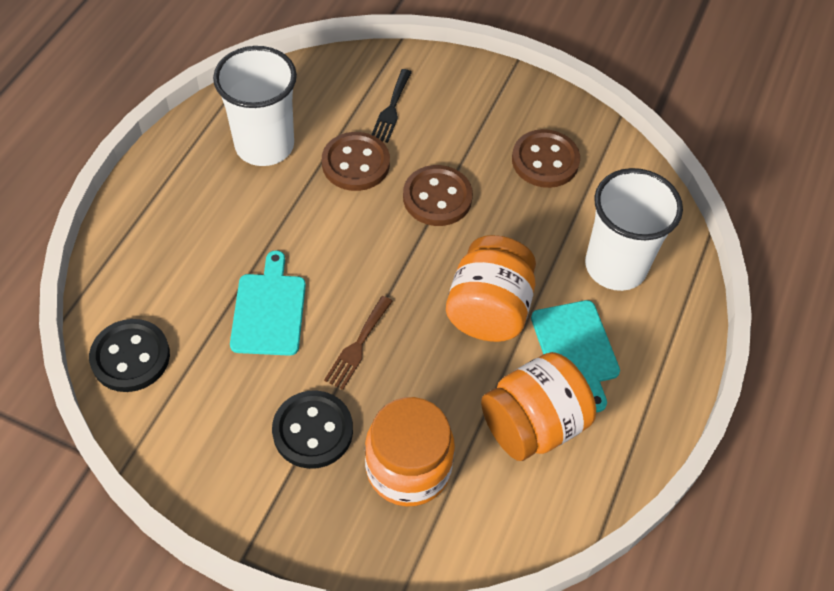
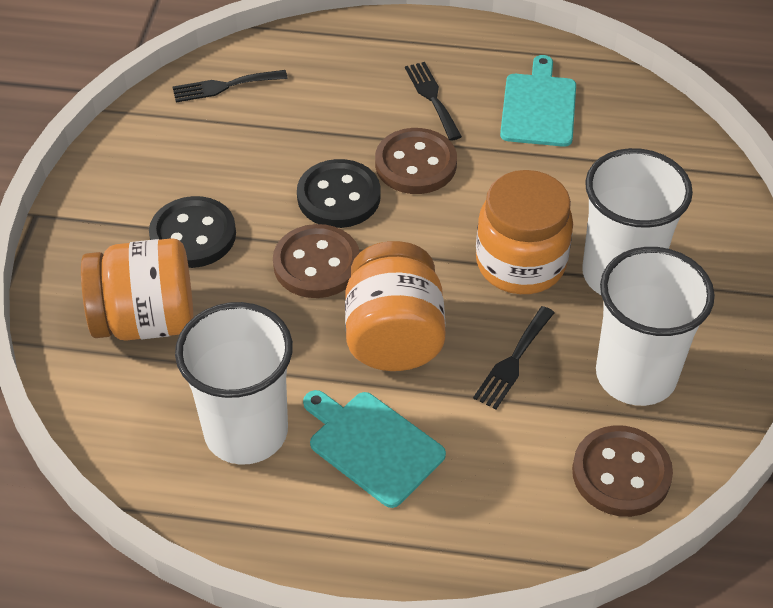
black fork: 1 -> 3
brown fork: 1 -> 0
white cup: 2 -> 3

